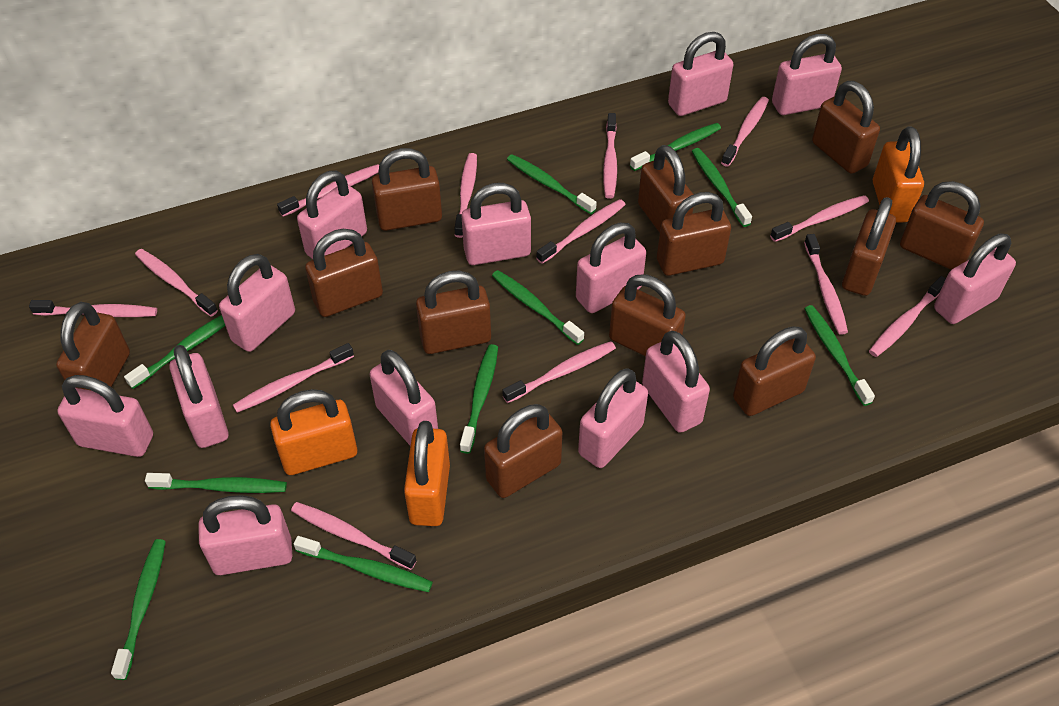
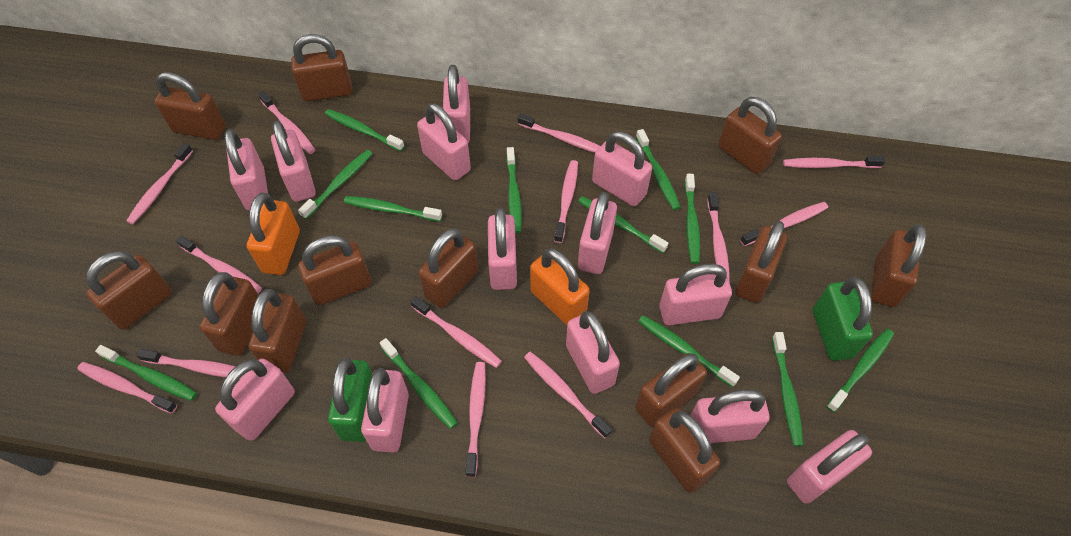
green padlock: 0 -> 2
green toothbrush: 10 -> 12
orange padlock: 3 -> 2

